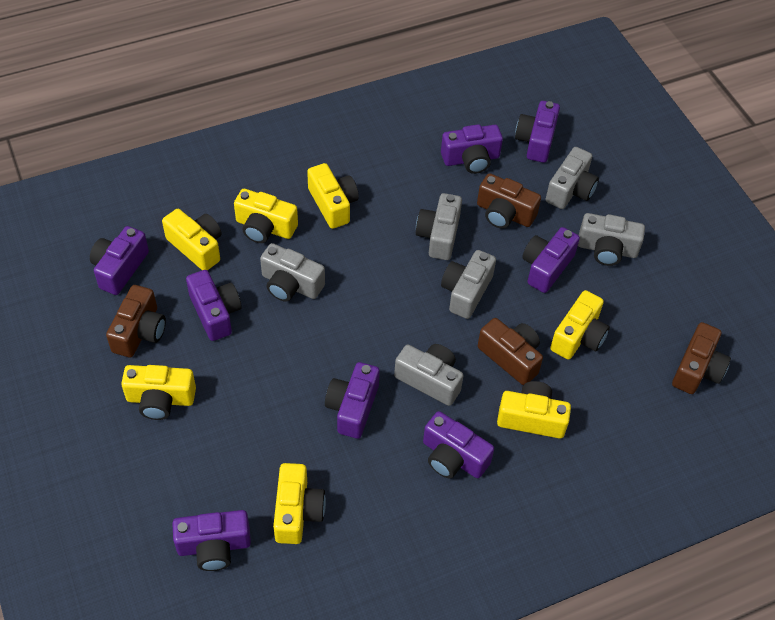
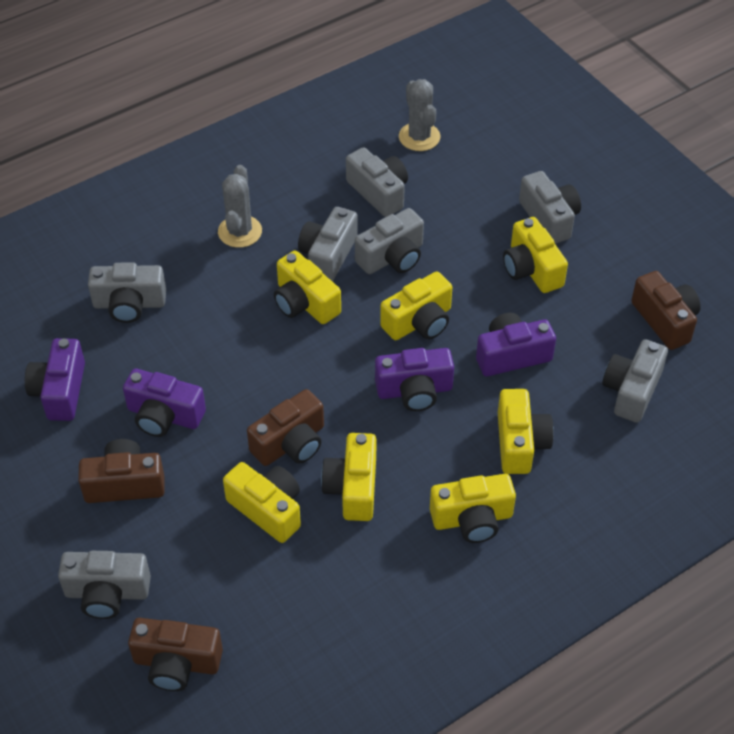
grey cactus: 0 -> 2
grey camera: 6 -> 7
purple camera: 8 -> 4

